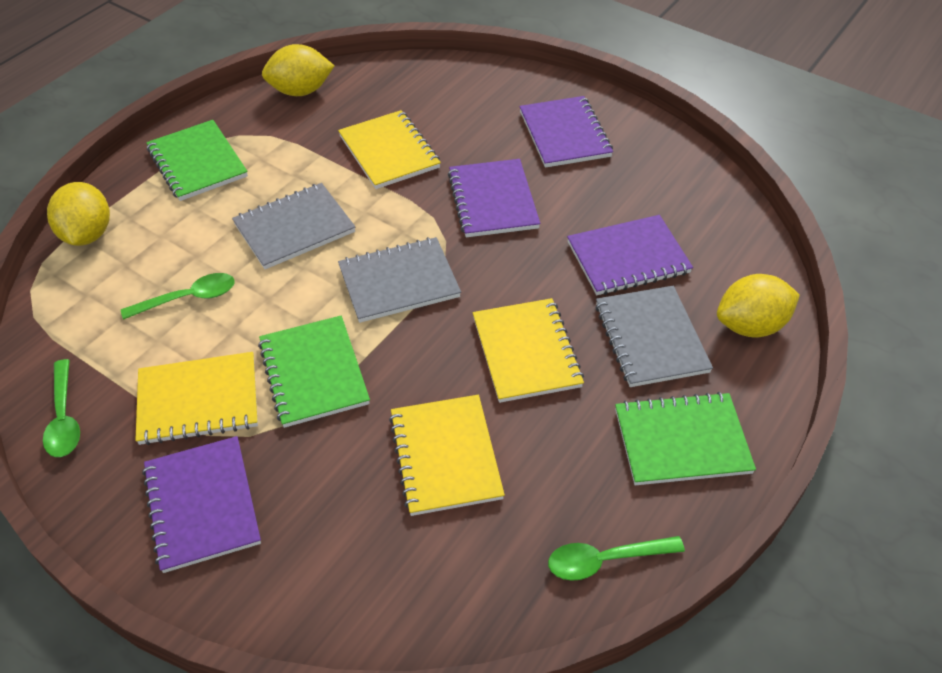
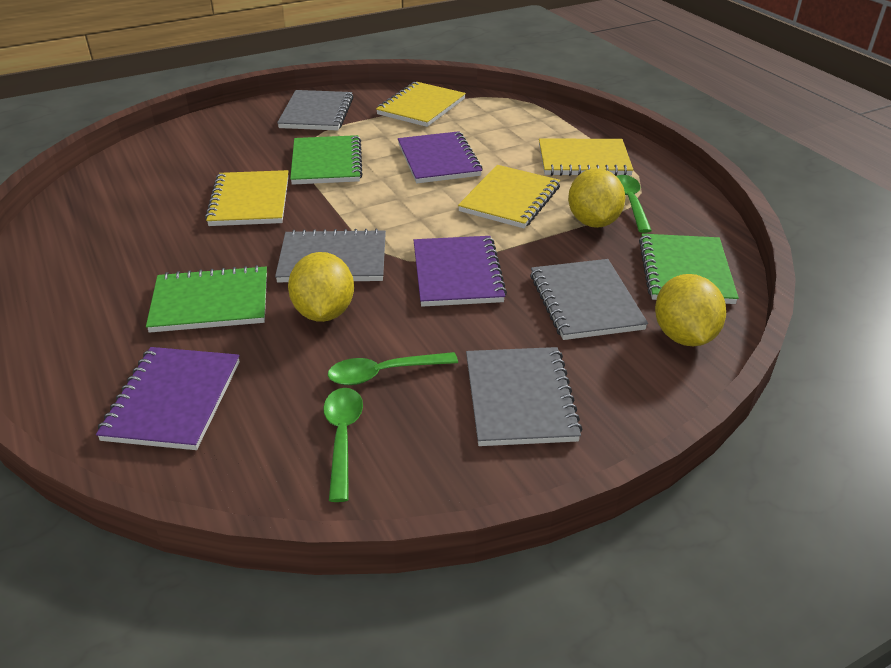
grey notebook: 3 -> 4
purple notebook: 4 -> 3

